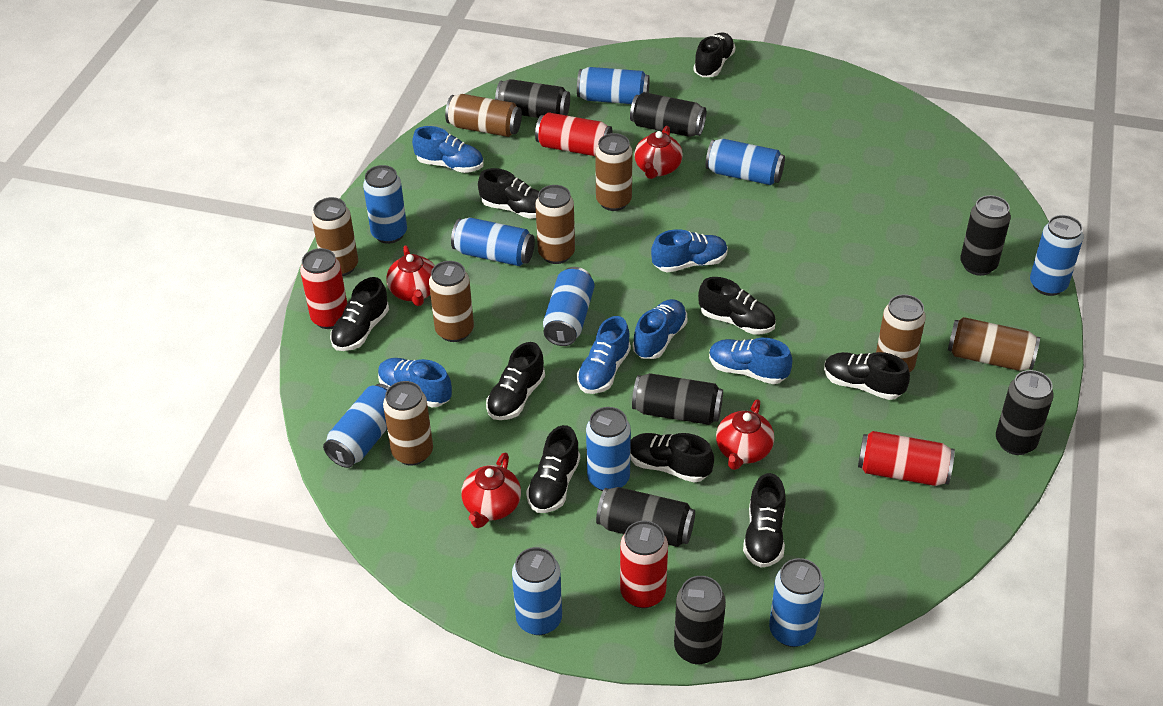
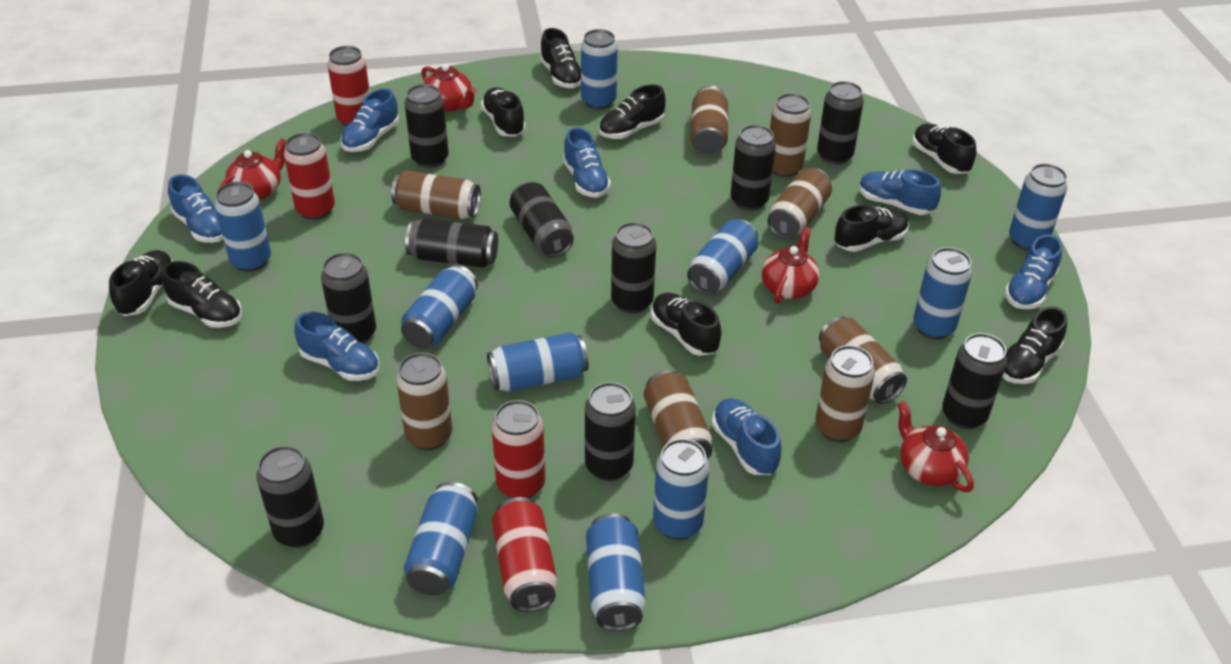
black can: 7 -> 10
blue shoe: 6 -> 7

